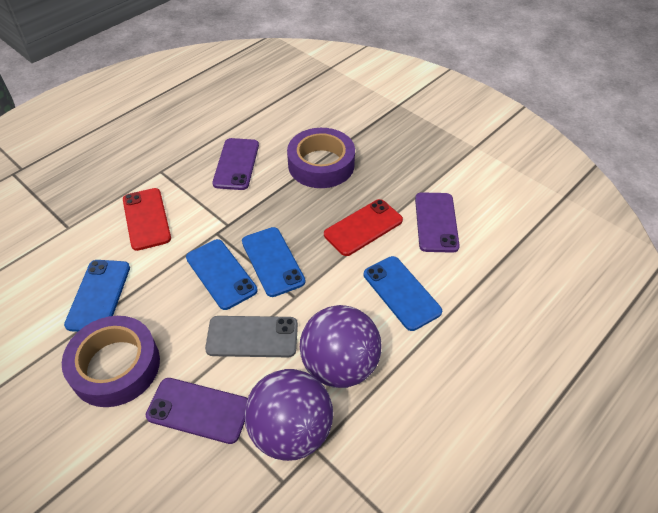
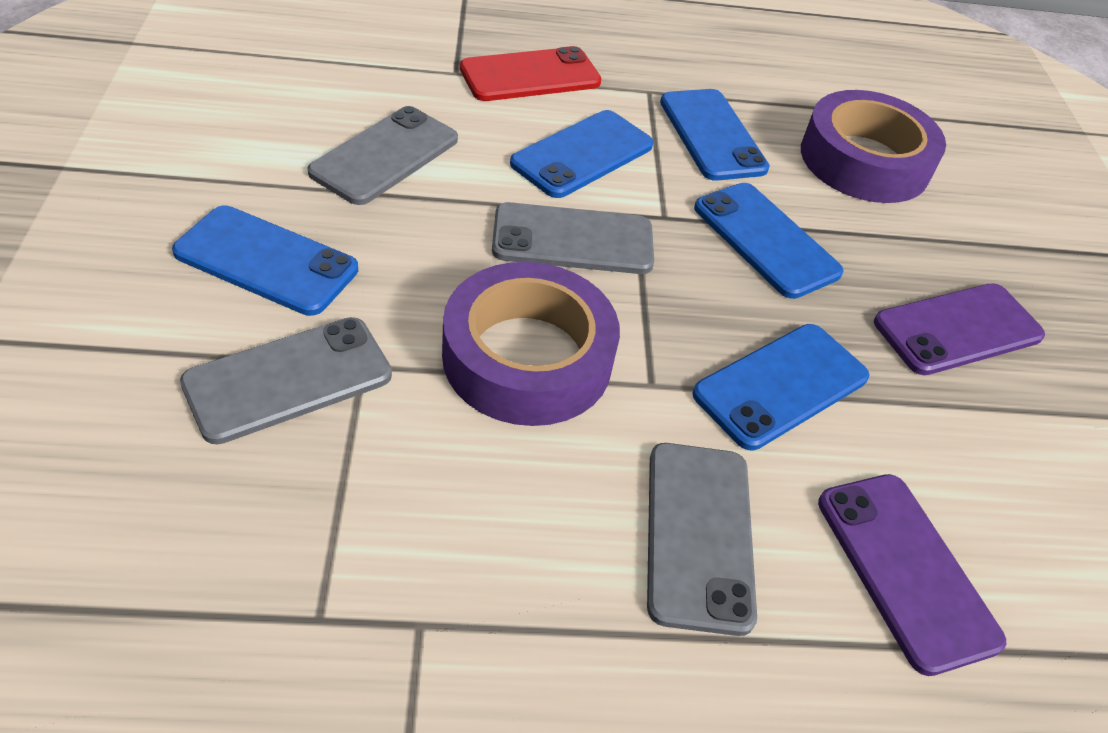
blue phone: 4 -> 5
grey phone: 1 -> 4
purple ball: 2 -> 0
purple phone: 3 -> 2
red phone: 2 -> 1

